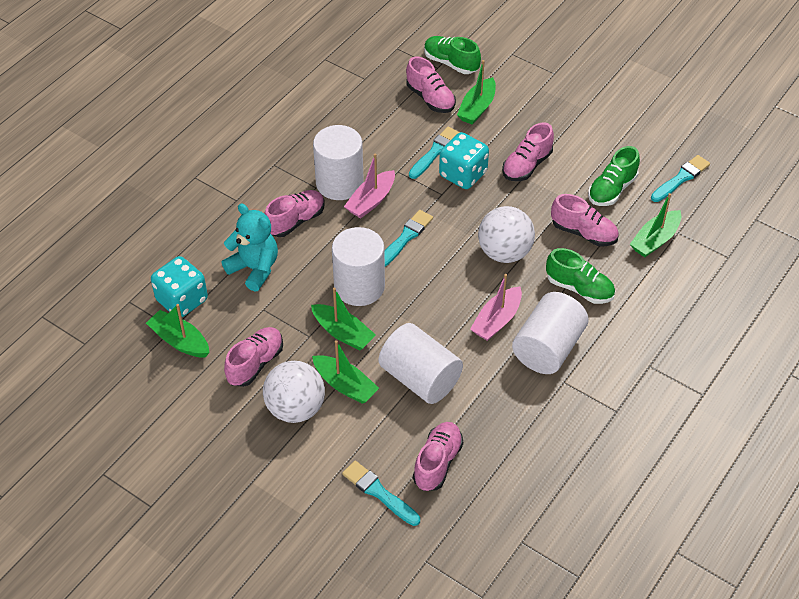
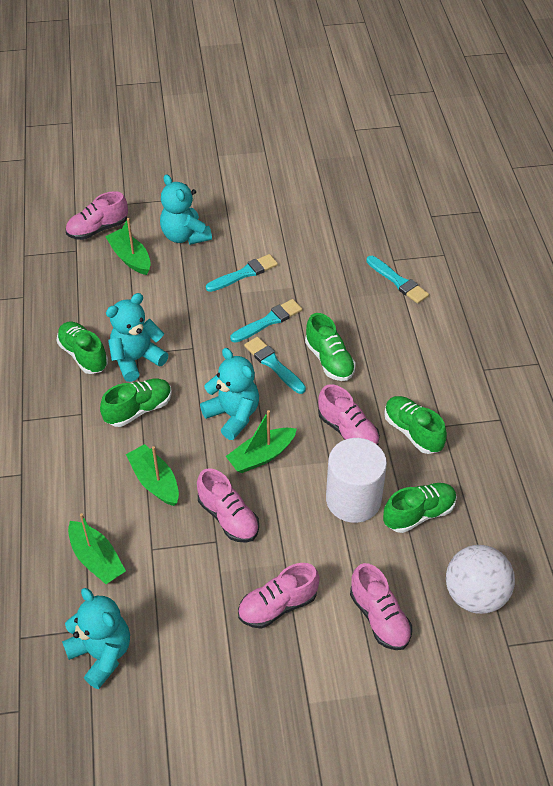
green boat: 5 -> 4
green shoe: 3 -> 5
pink boat: 2 -> 0
pink shoe: 6 -> 5
turquoise dice: 2 -> 0
turquoise teddy bear: 1 -> 4
white ball: 2 -> 1
white cylinder: 4 -> 1

